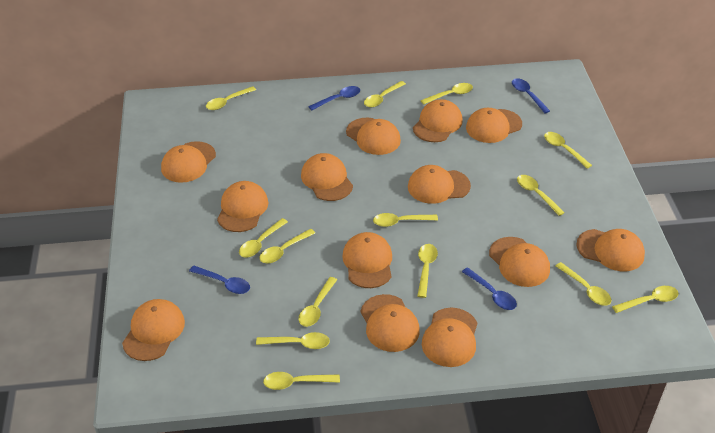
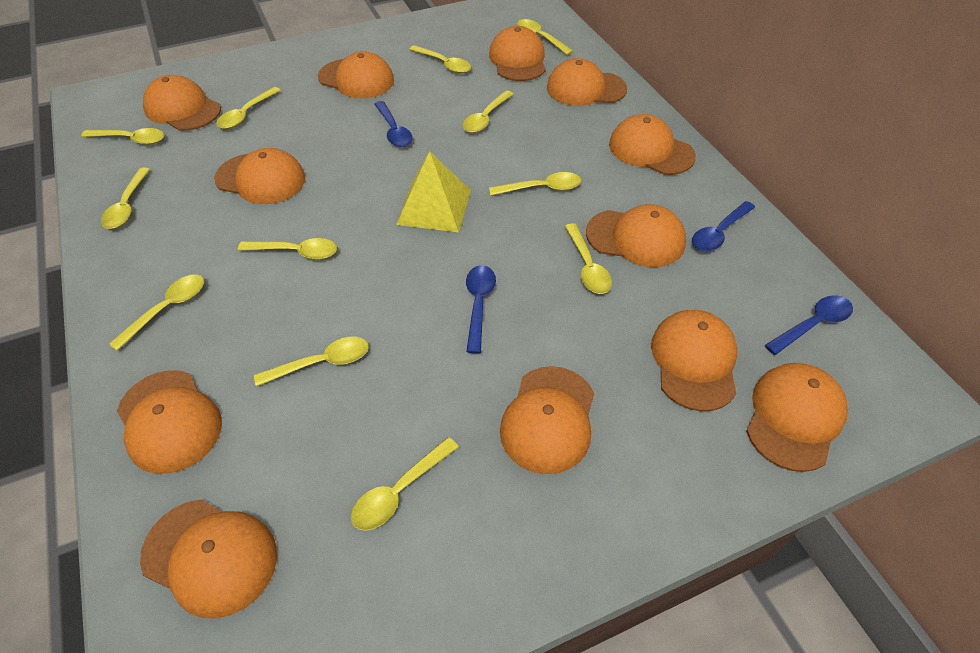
orange cap: 13 -> 12
yellow pyramid: 0 -> 1
yellow spoon: 14 -> 12

